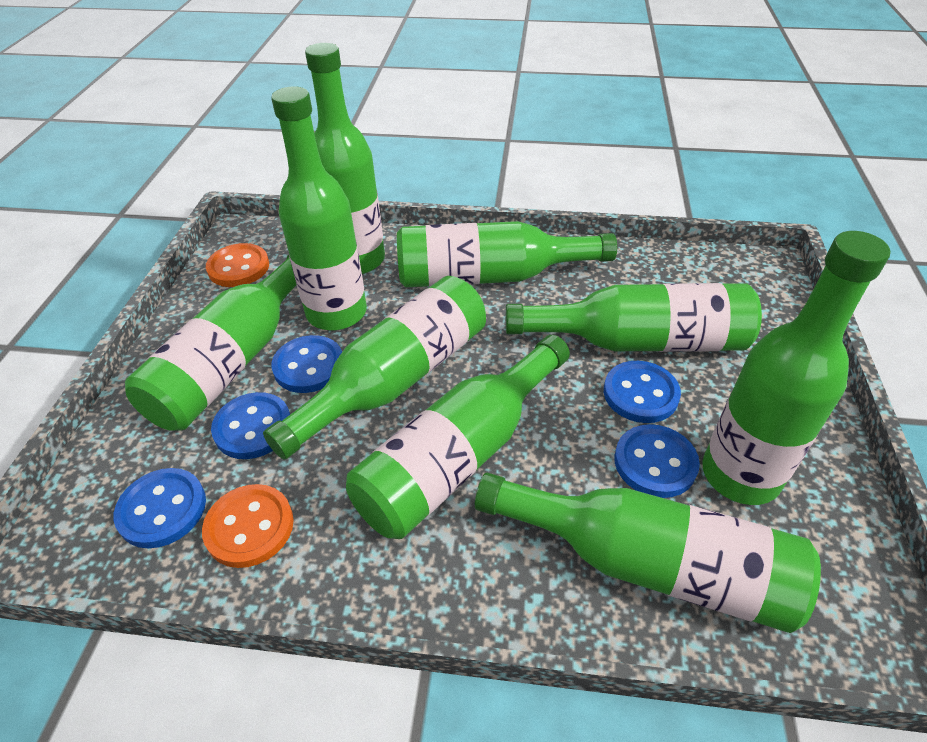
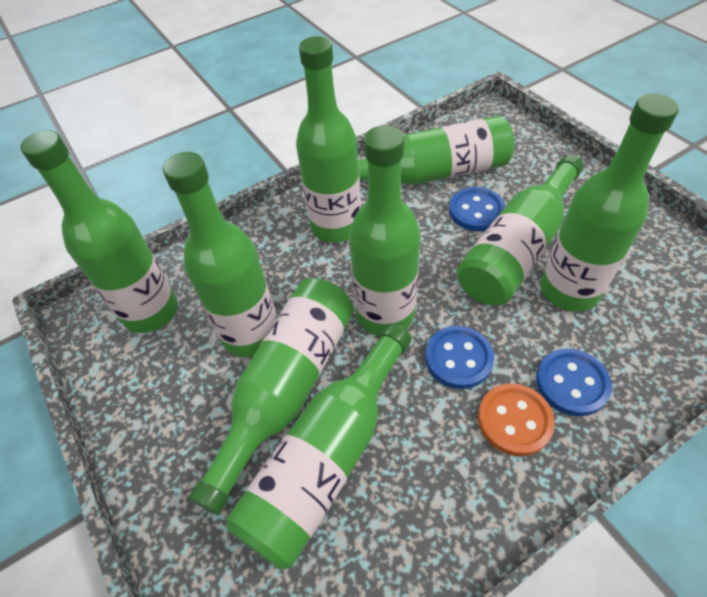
blue button: 5 -> 3
orange button: 2 -> 1

